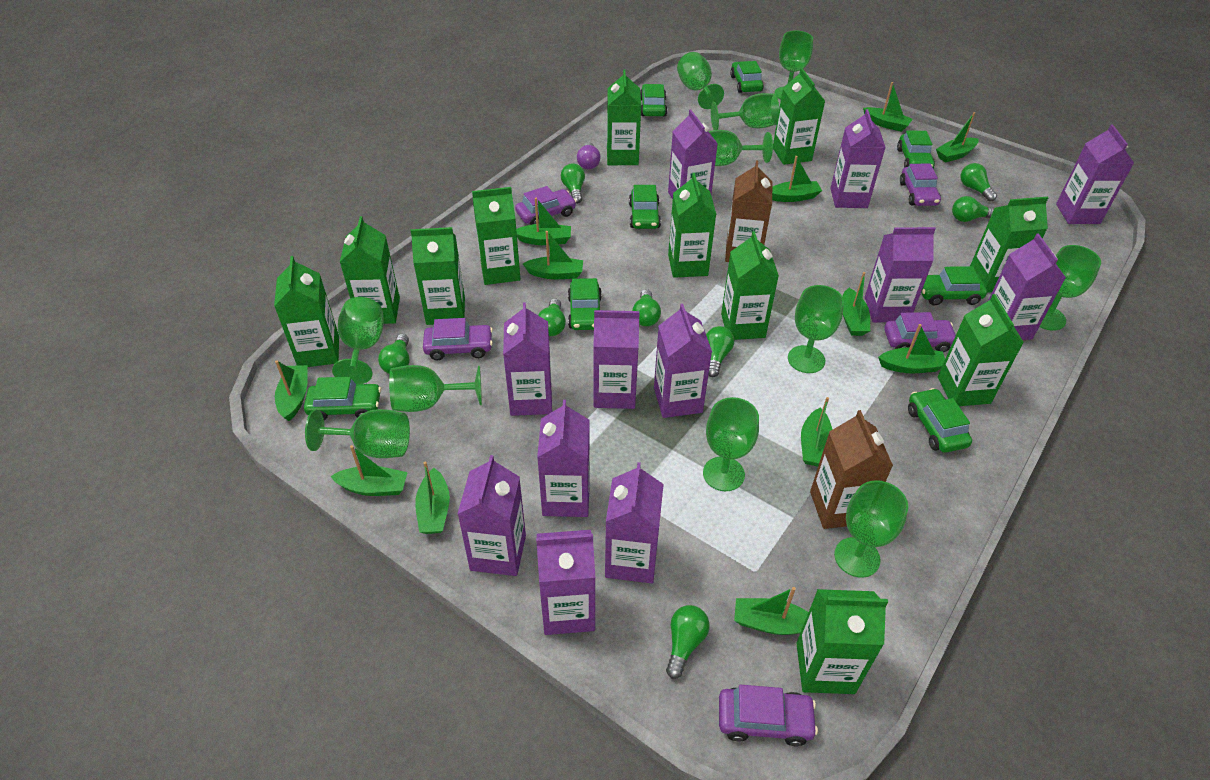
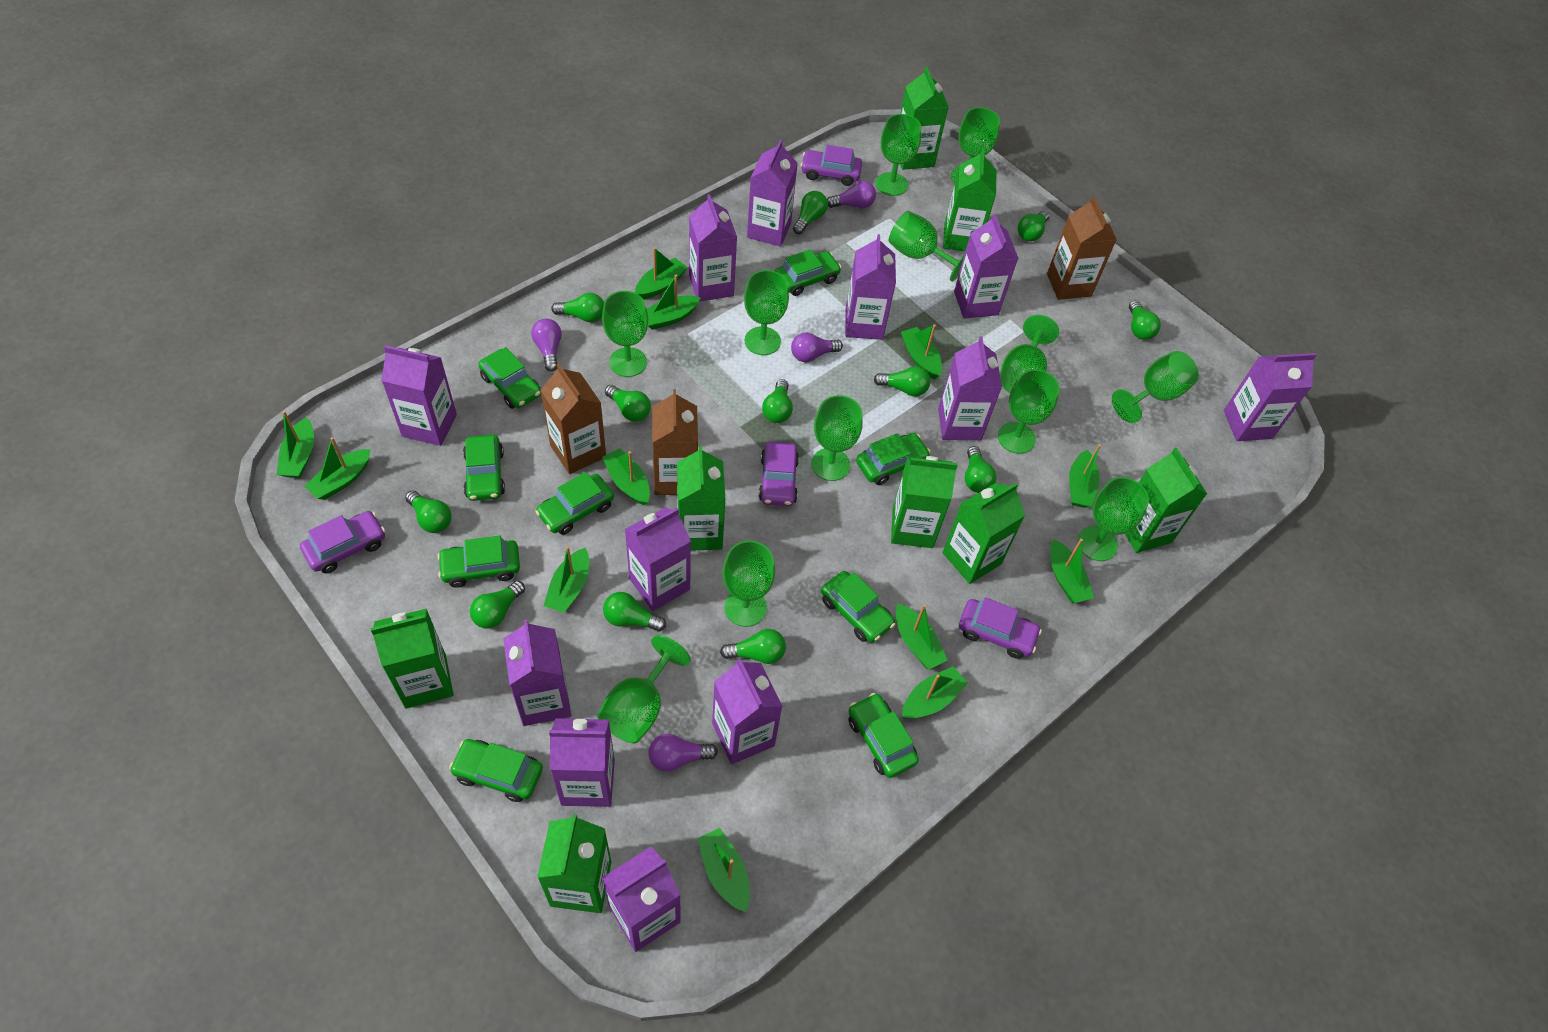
brown carton: 2 -> 3
green car: 8 -> 9
green carton: 11 -> 8
green goblet: 11 -> 12
green light bulb: 8 -> 12
purple car: 5 -> 4
purple light bulb: 1 -> 4

